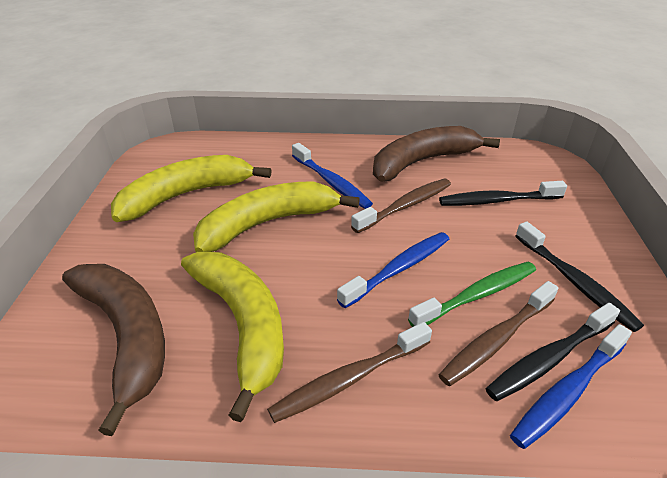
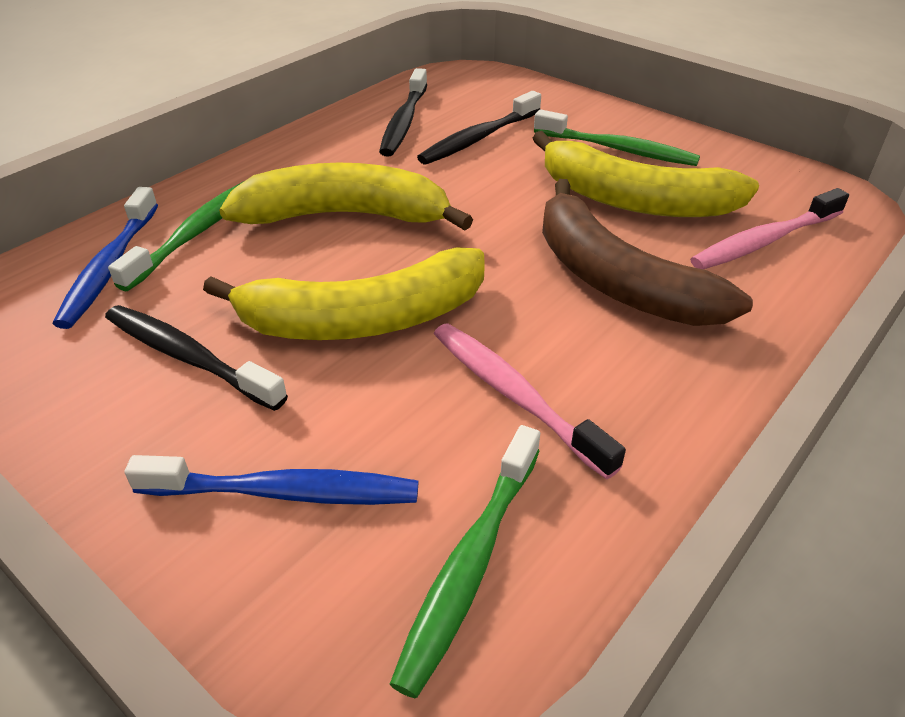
blue toothbrush: 3 -> 2
brown banana: 2 -> 1
brown toothbrush: 3 -> 0
green toothbrush: 1 -> 3
pink toothbrush: 0 -> 2

